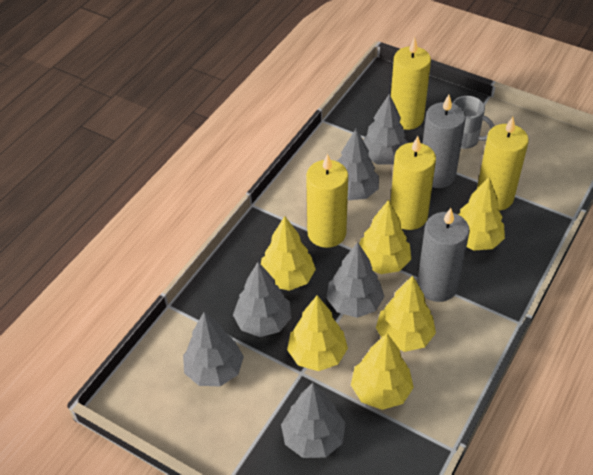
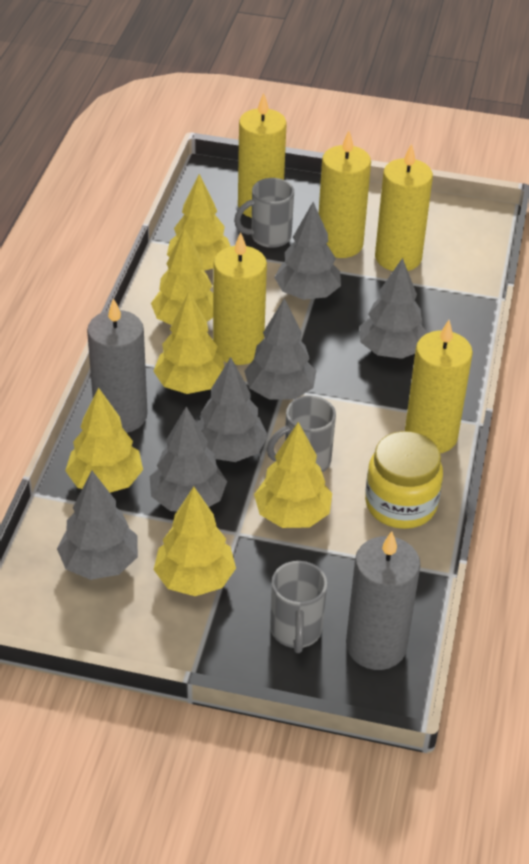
grey mug: 1 -> 3
yellow candle: 4 -> 5
yellow jar: 0 -> 1

